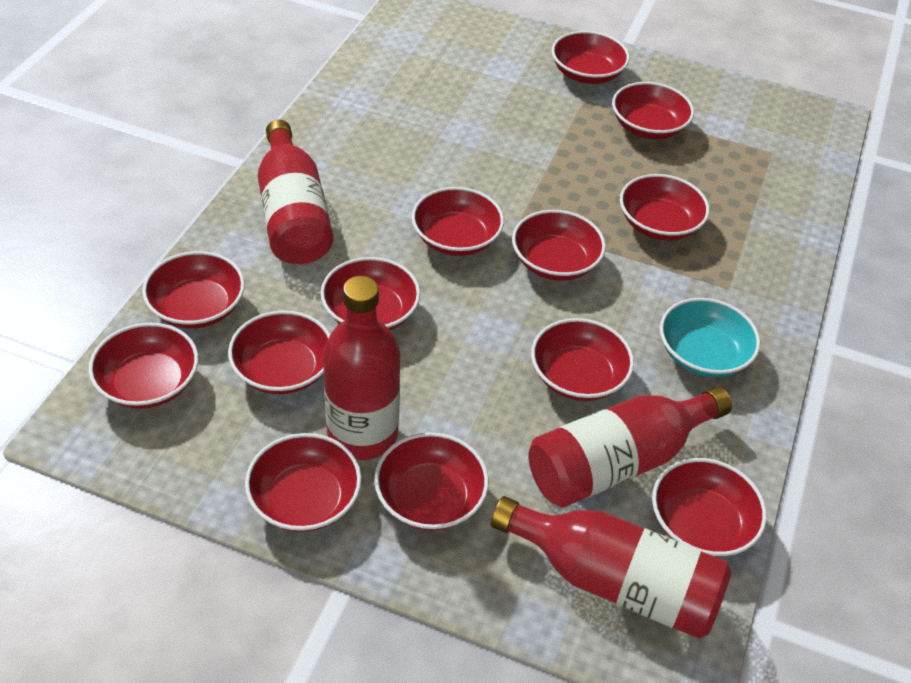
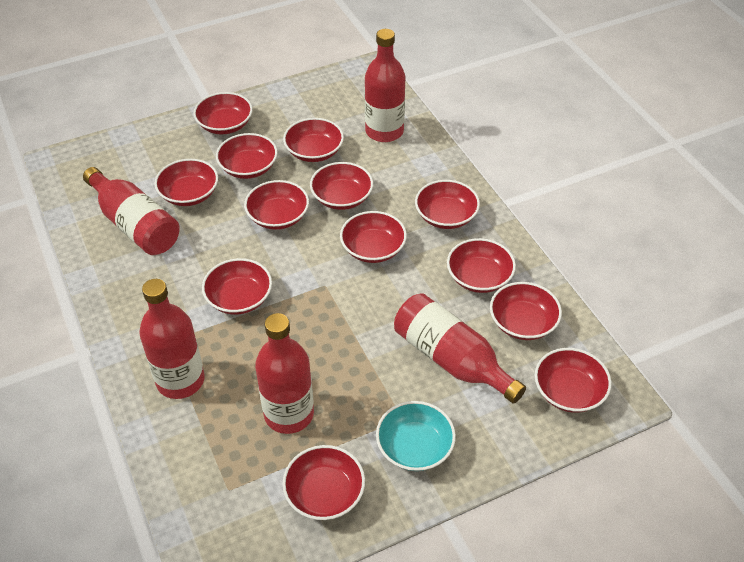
red bottle: 4 -> 5

